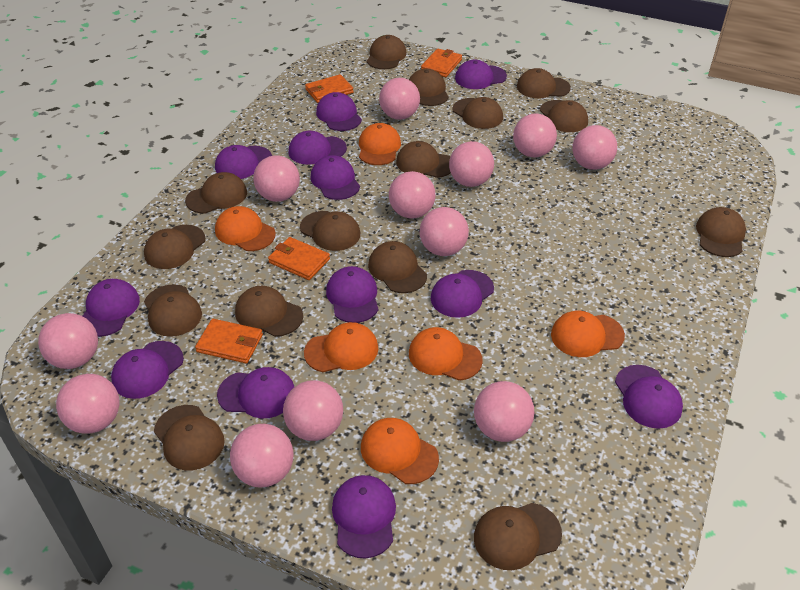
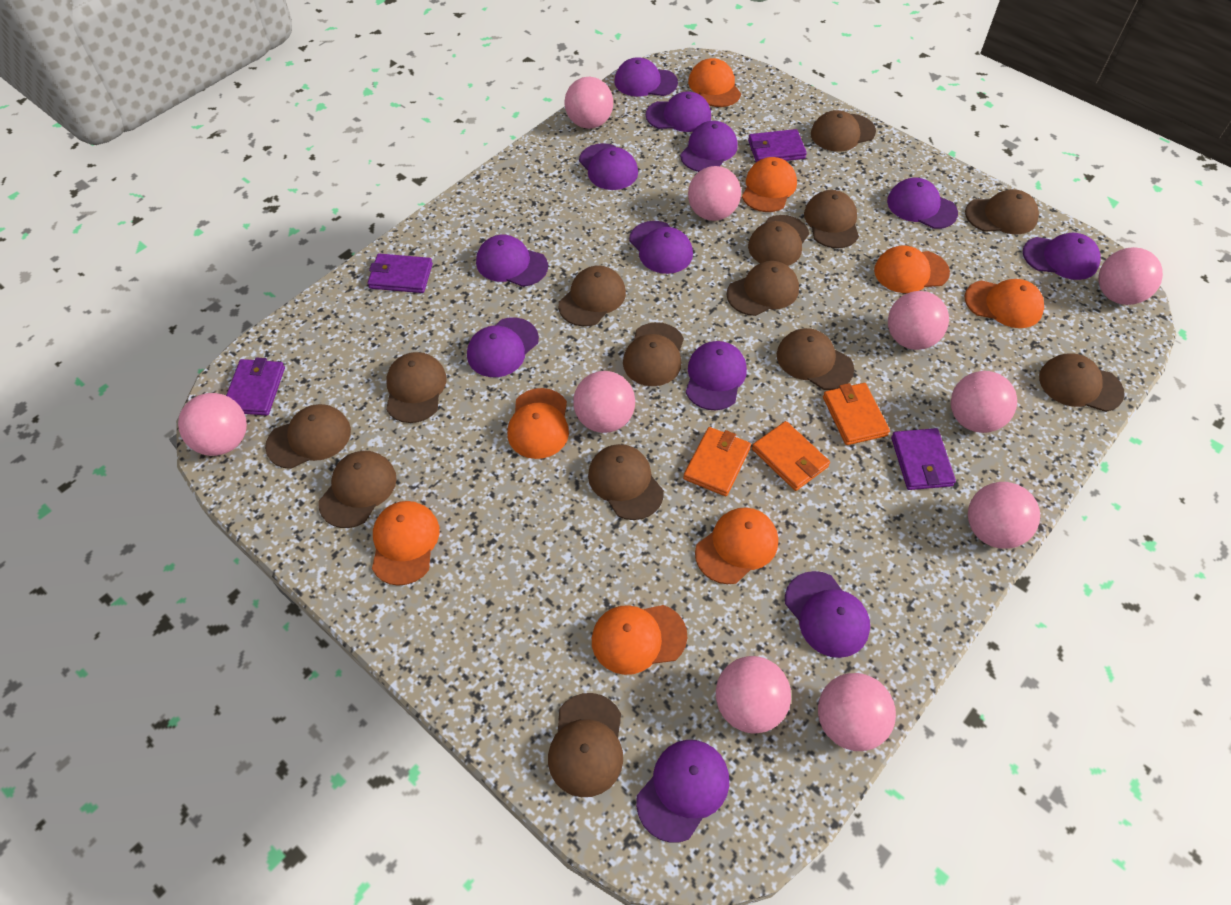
brown cap: 15 -> 14
orange cap: 6 -> 8
orange wallet: 4 -> 3
pink ball: 12 -> 10
purple wallet: 0 -> 4

